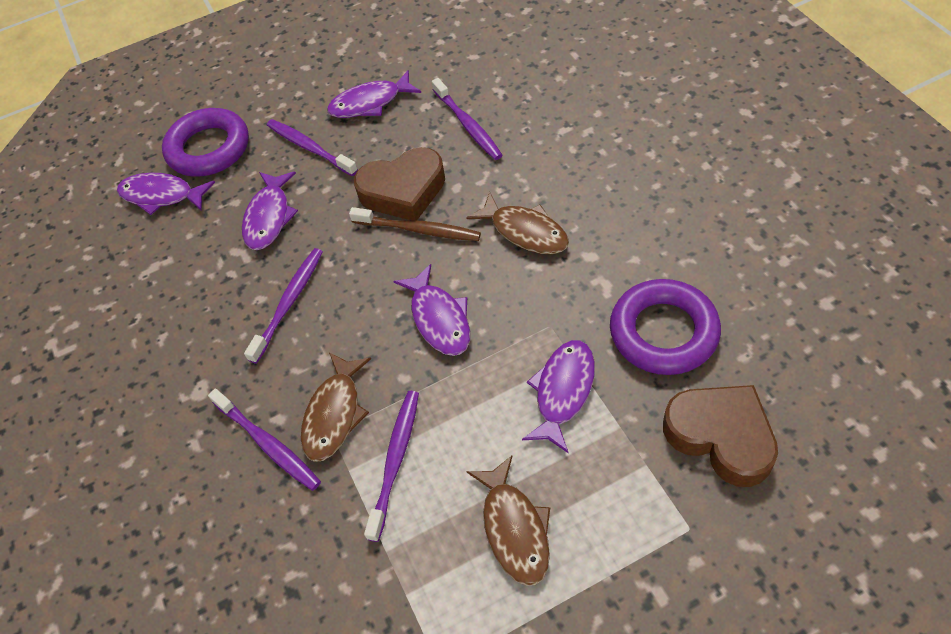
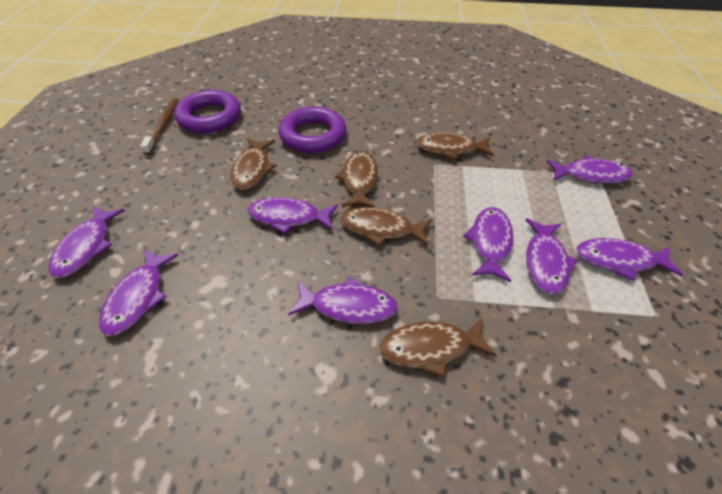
brown fish: 3 -> 5
brown heart: 2 -> 0
purple fish: 5 -> 8
purple toothbrush: 5 -> 0

